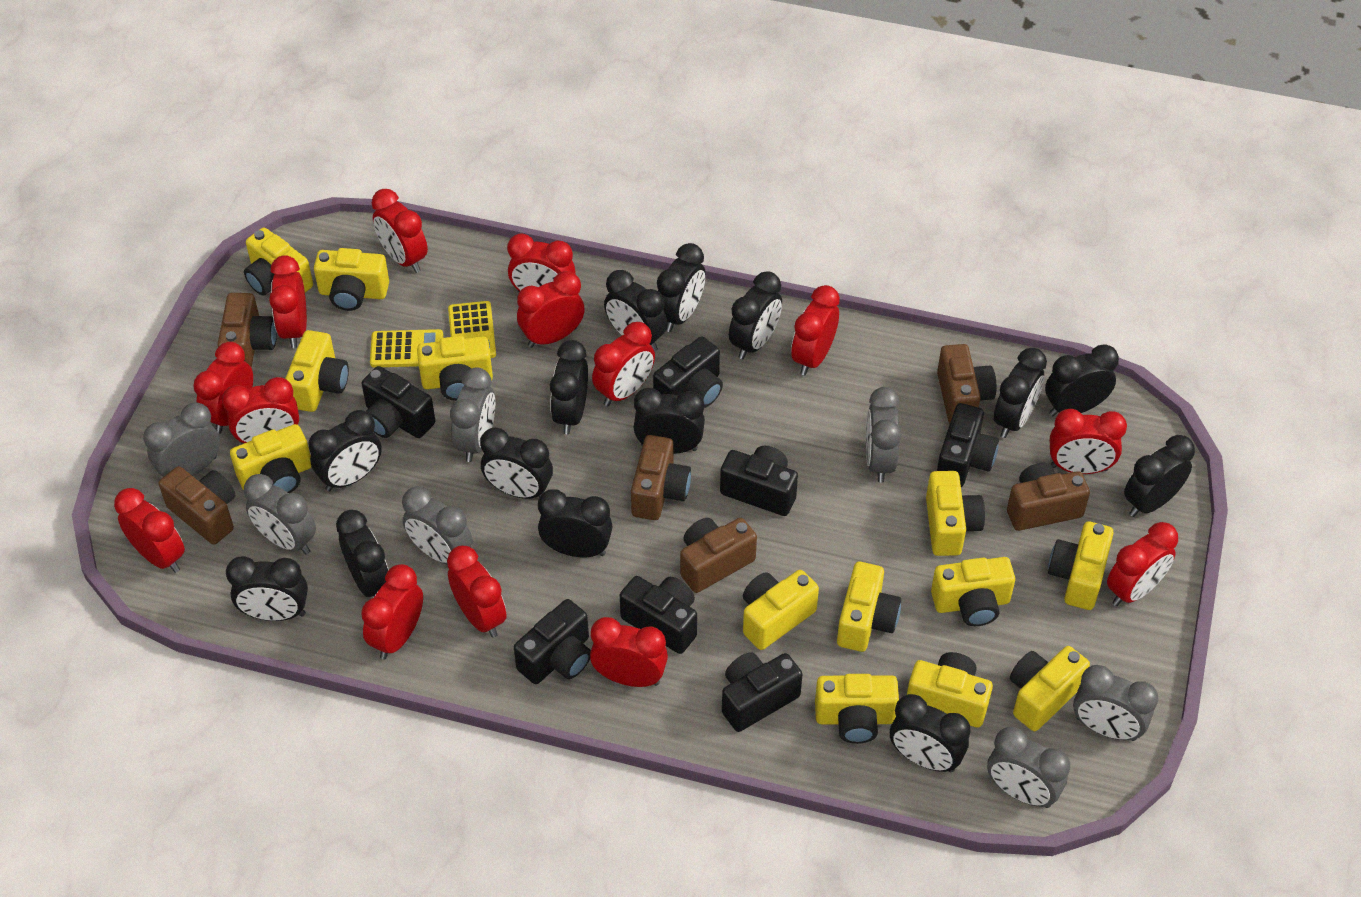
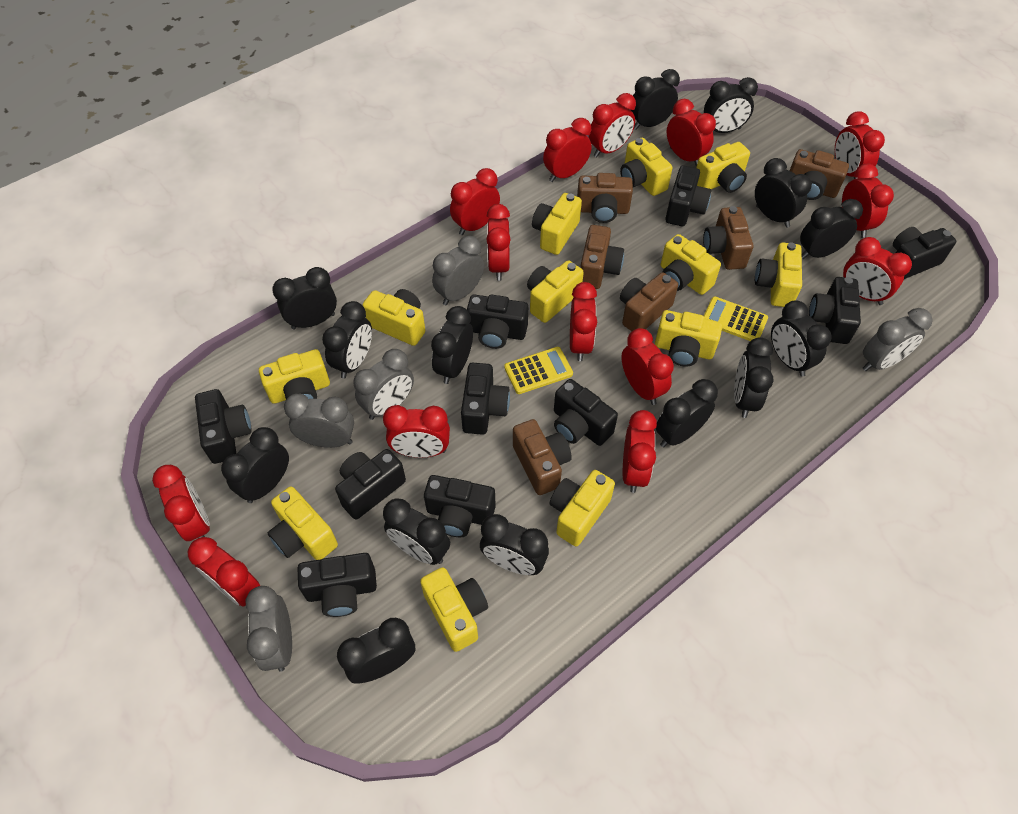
black camera: 7 -> 10
grey clock: 7 -> 5
yellow camera: 13 -> 12

